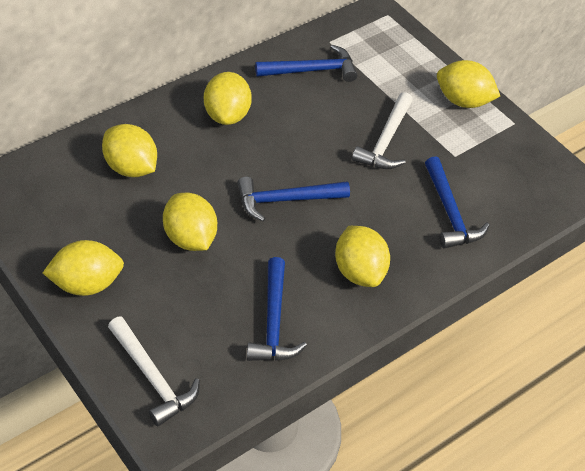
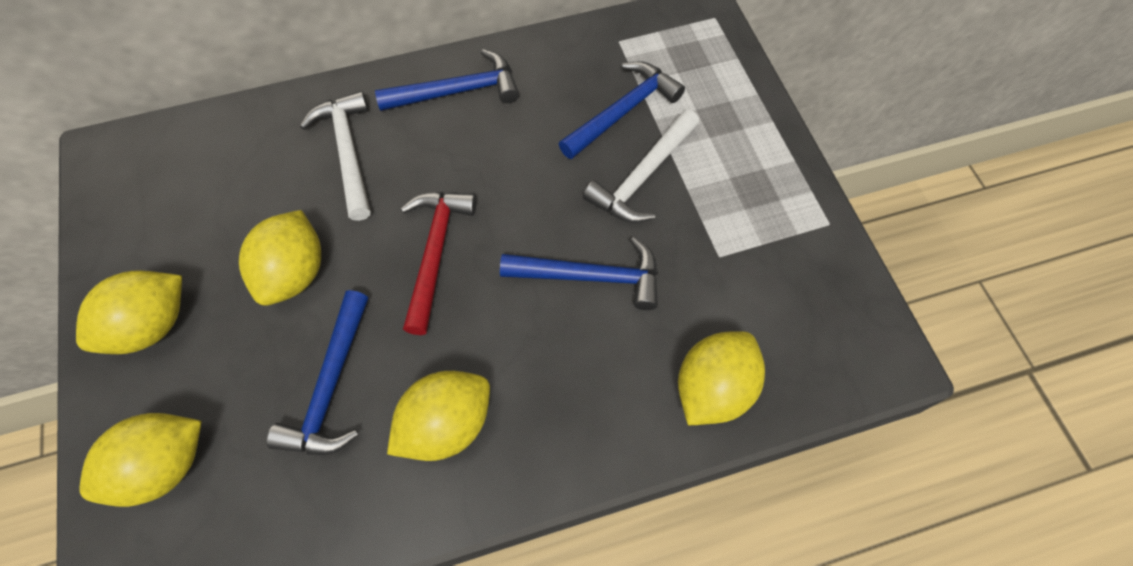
red hammer: 0 -> 1
yellow lemon: 6 -> 5

